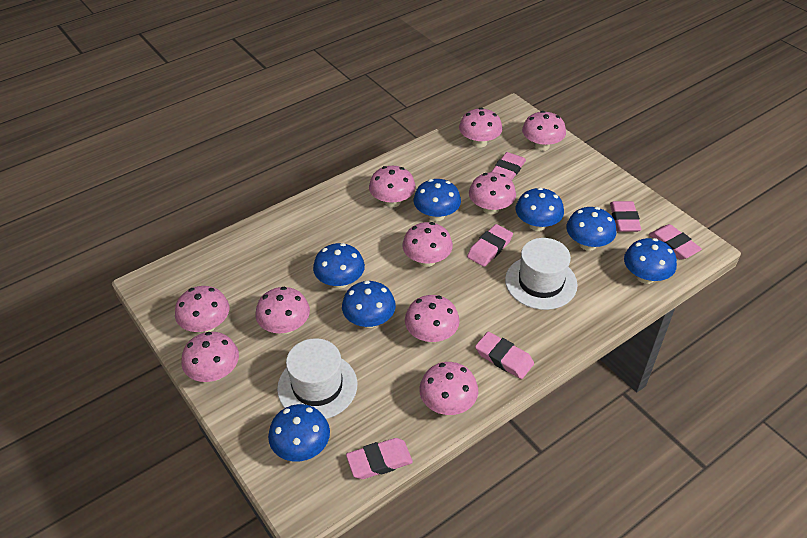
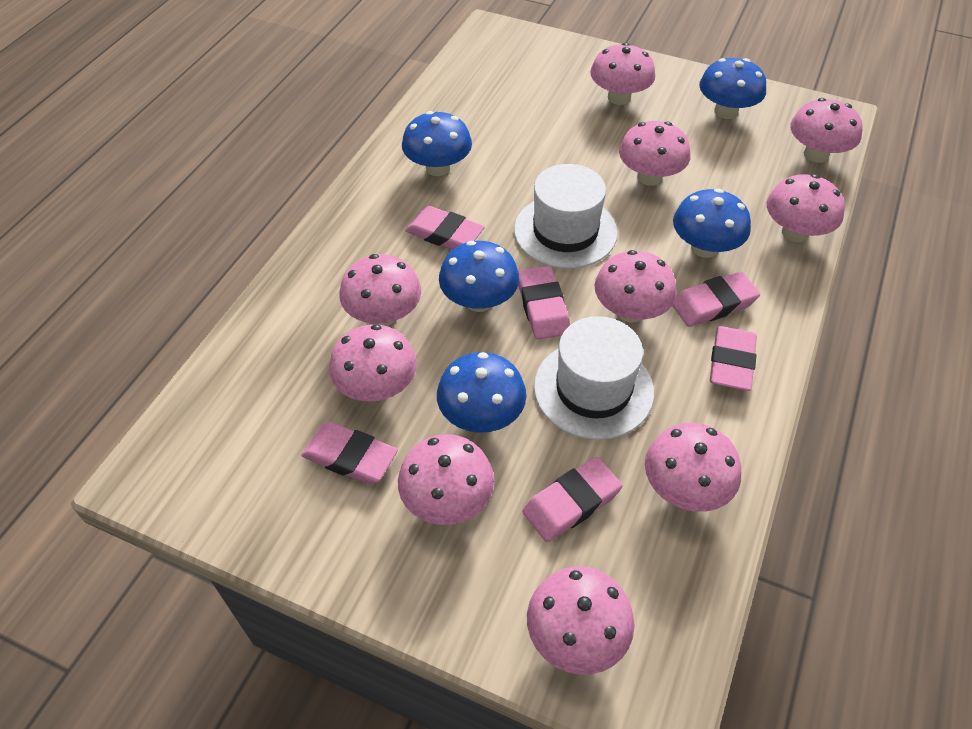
blue mushroom: 7 -> 5

